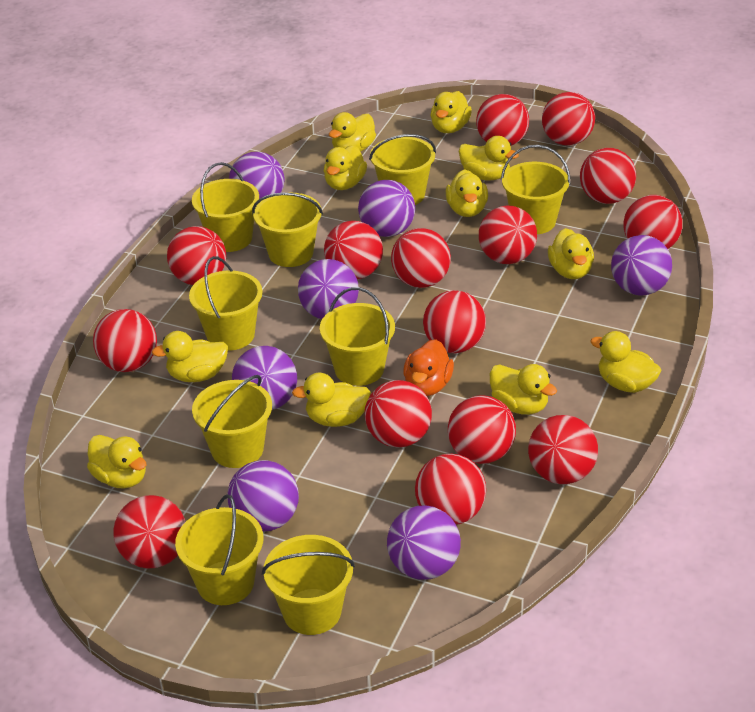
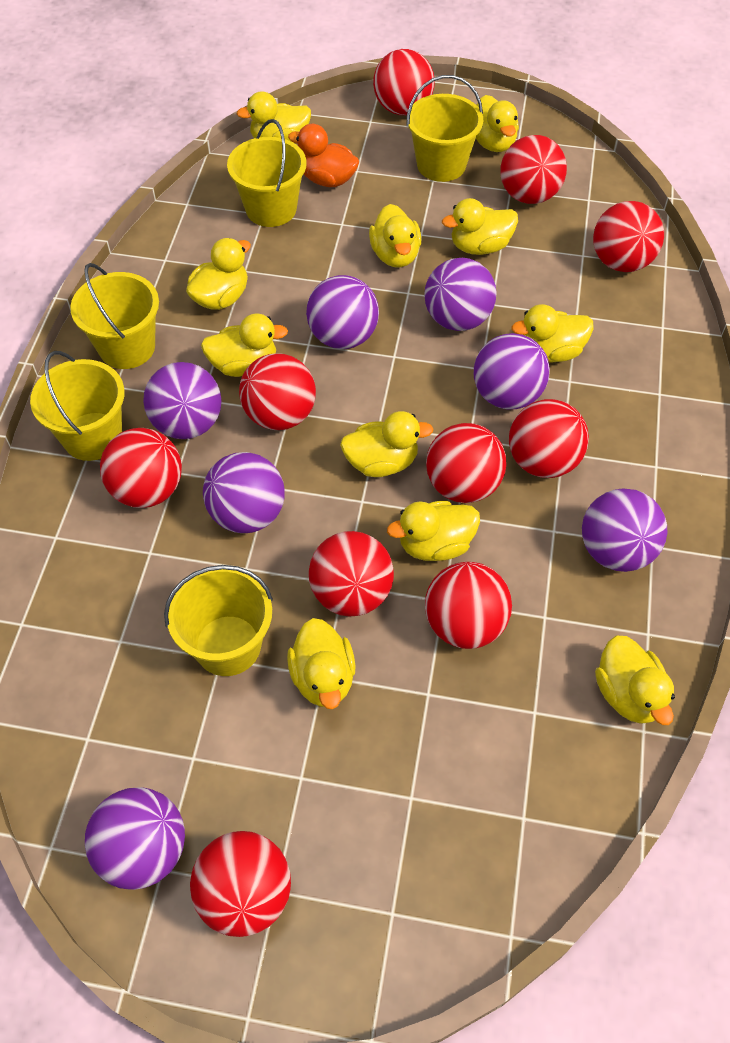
red ball: 15 -> 10
yellow bucket: 9 -> 5

